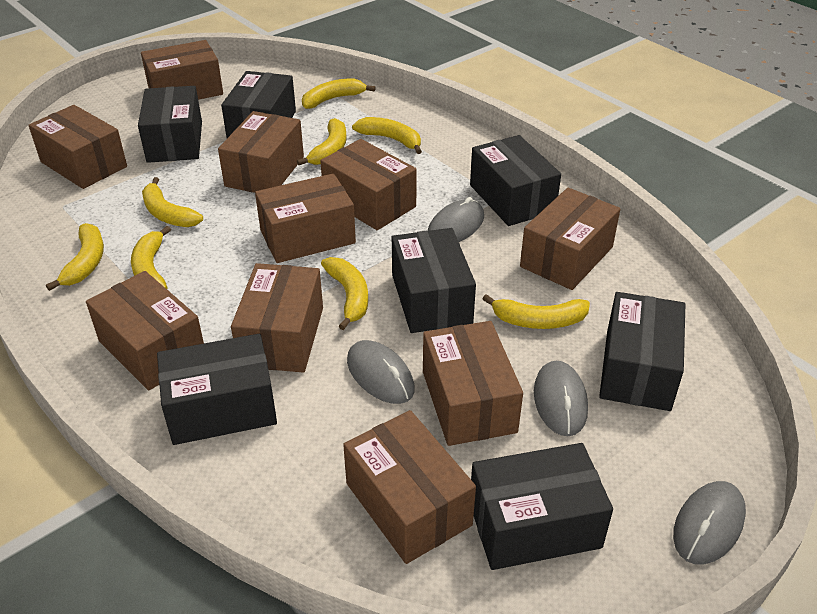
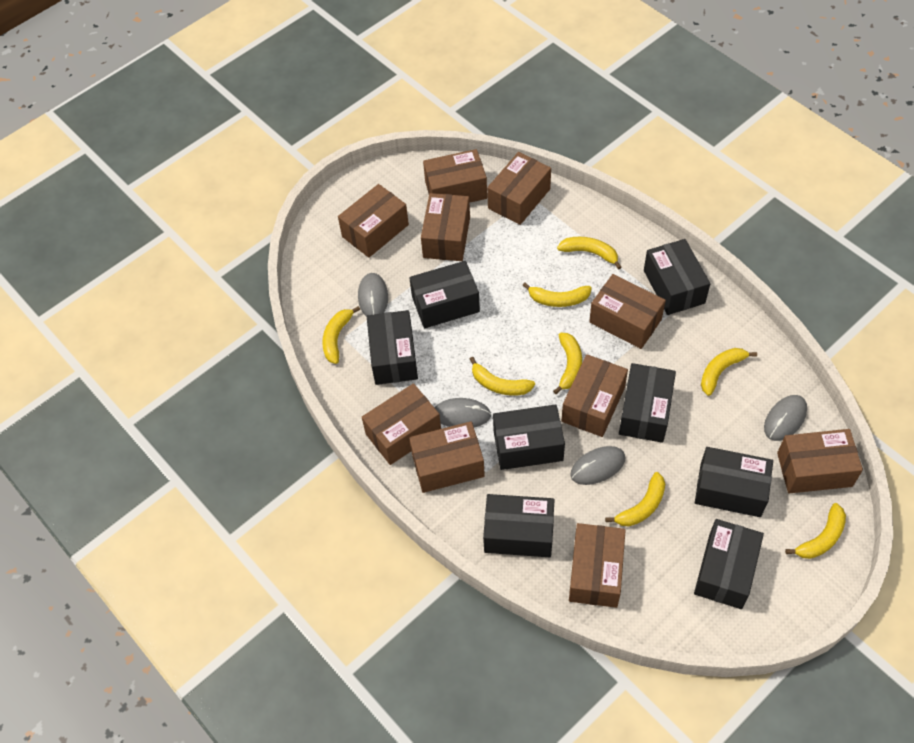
black box: 7 -> 8

